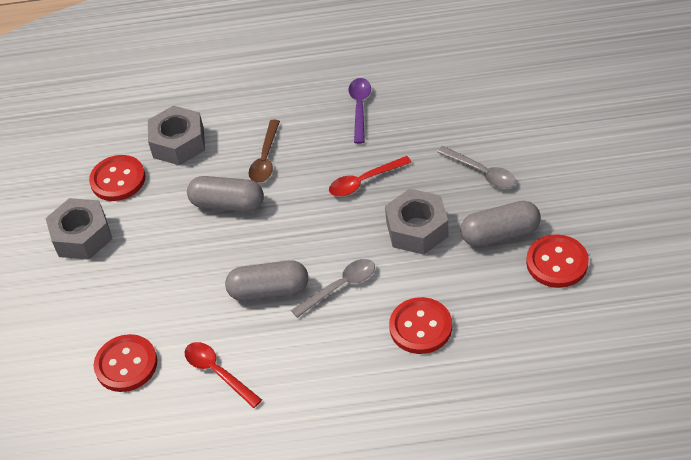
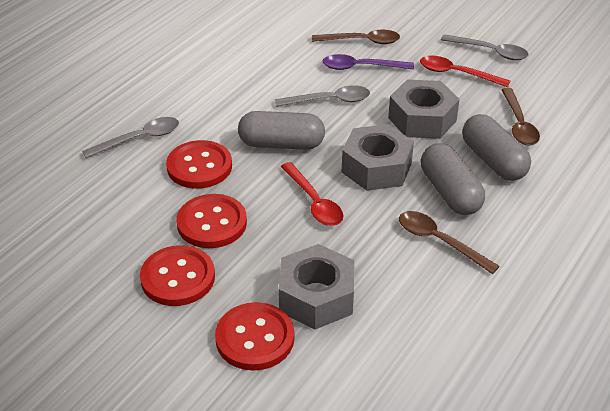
brown spoon: 1 -> 3
grey spoon: 2 -> 3

